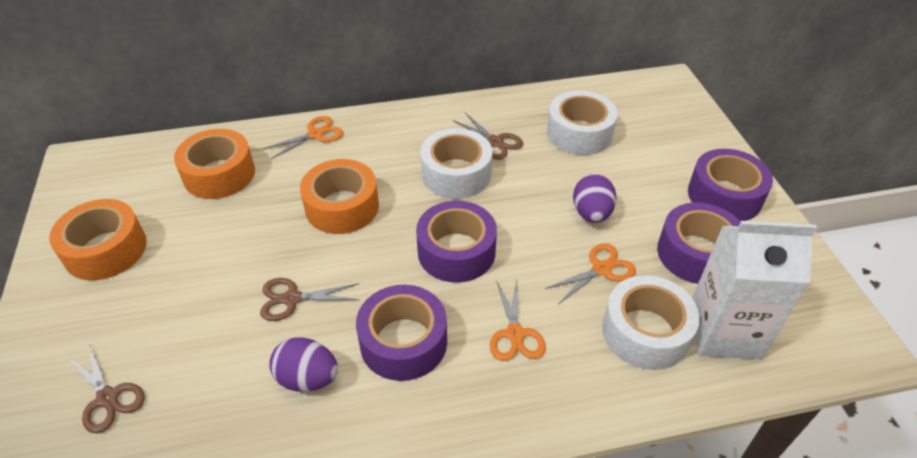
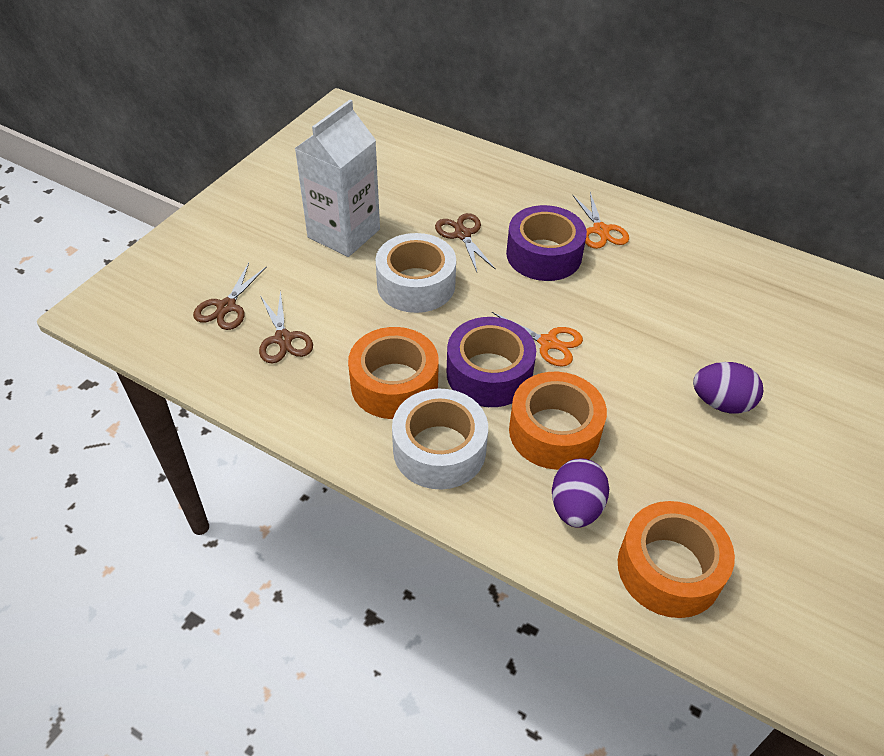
orange scissors: 3 -> 2
purple tape: 4 -> 2
white tape: 3 -> 2

